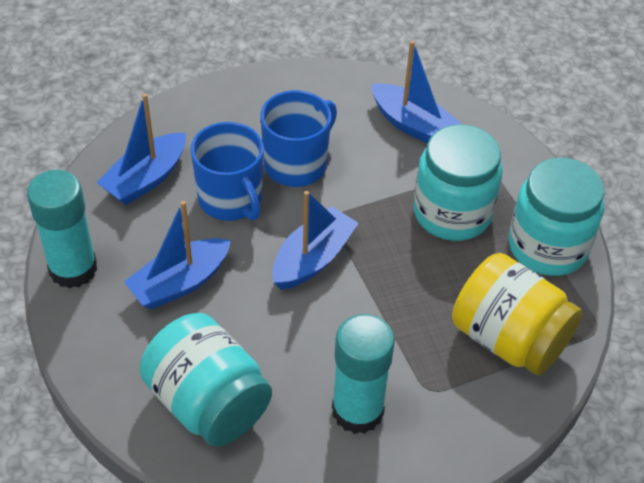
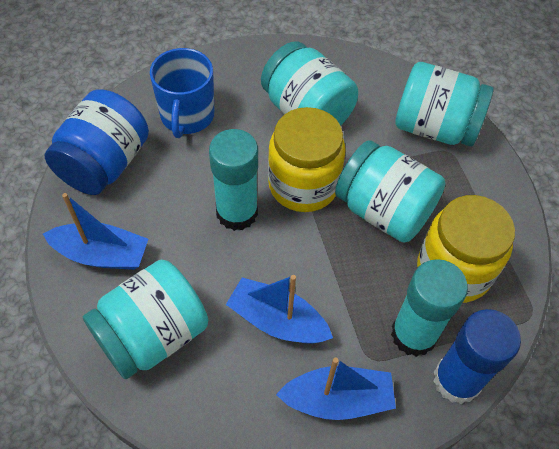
blue boat: 4 -> 3
blue glue stick: 0 -> 1
blue jar: 0 -> 1
blue mug: 2 -> 1
turquoise jar: 3 -> 4
yellow jar: 1 -> 2

